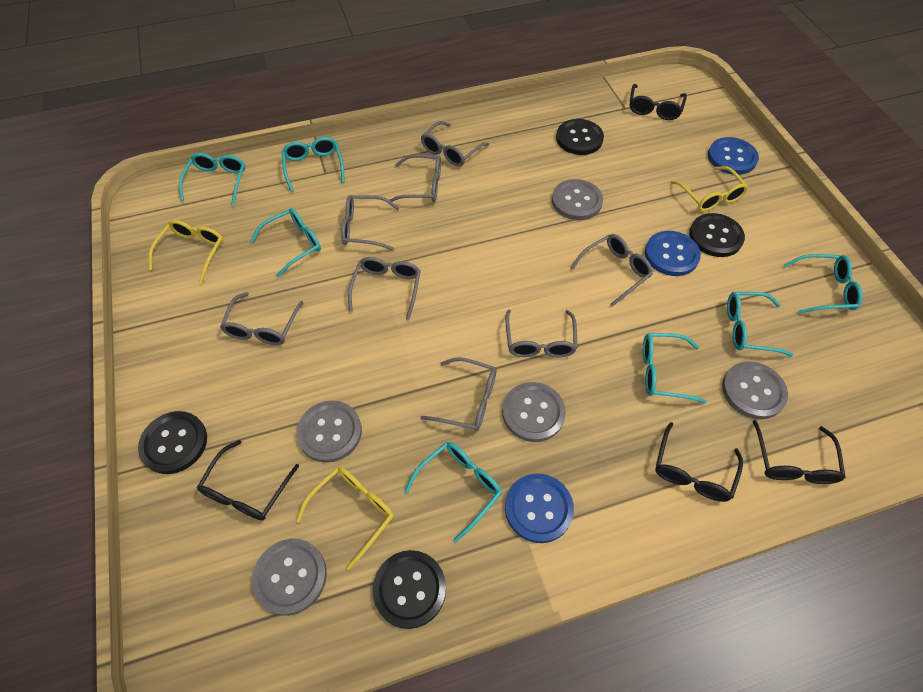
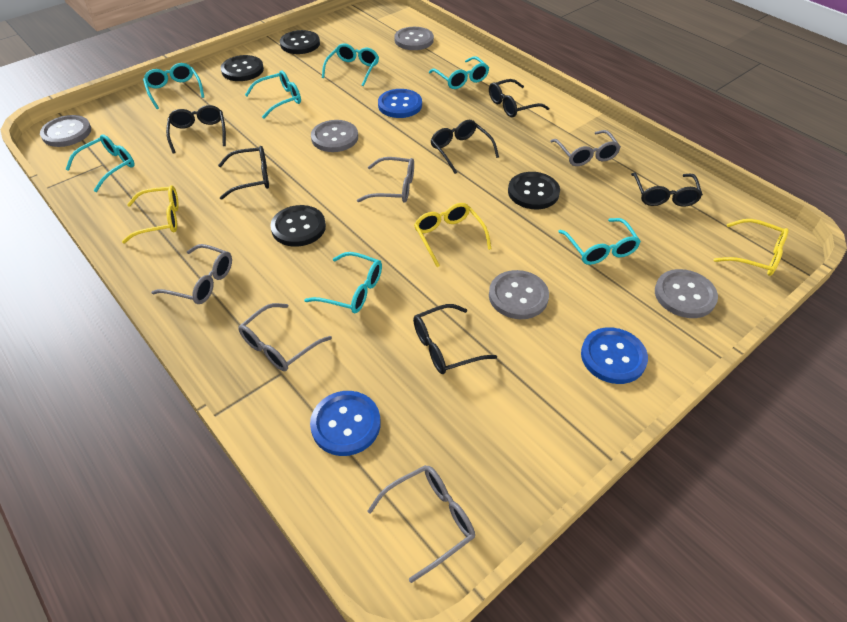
black glasses: 4 -> 6
grey glasses: 8 -> 5

